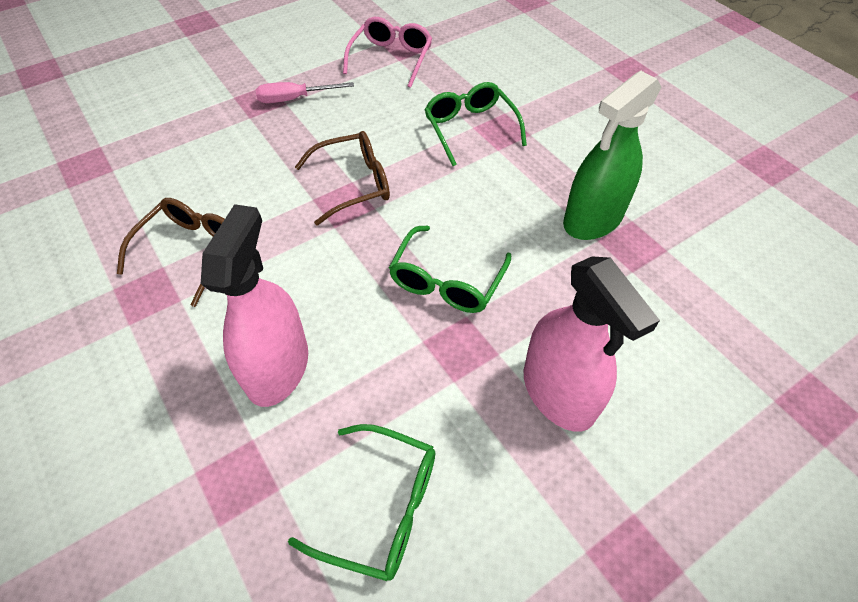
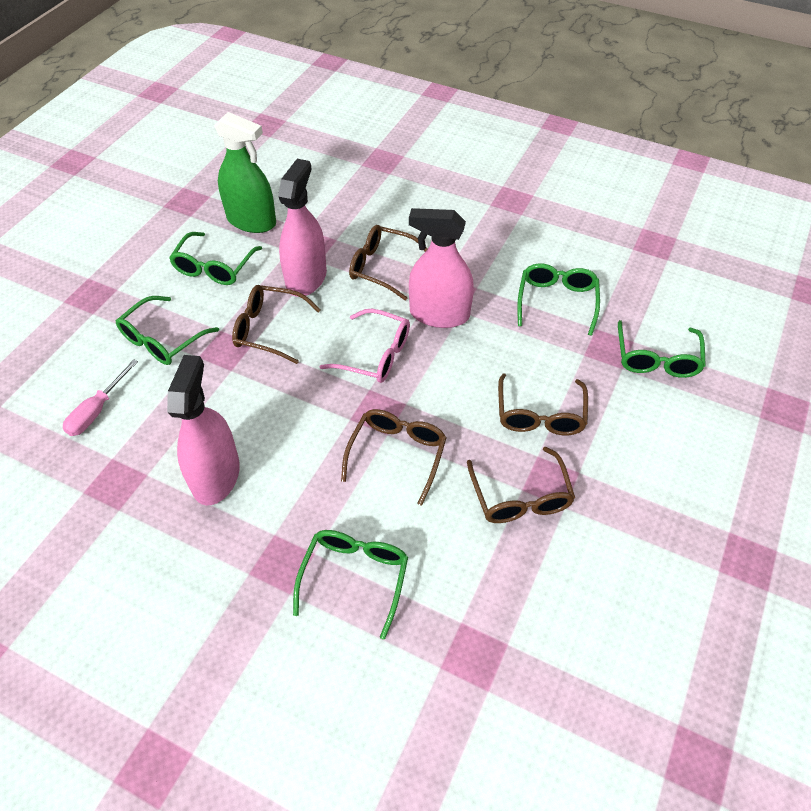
brown glasses: 2 -> 5
green glasses: 3 -> 5
pink spray bottle: 2 -> 3

